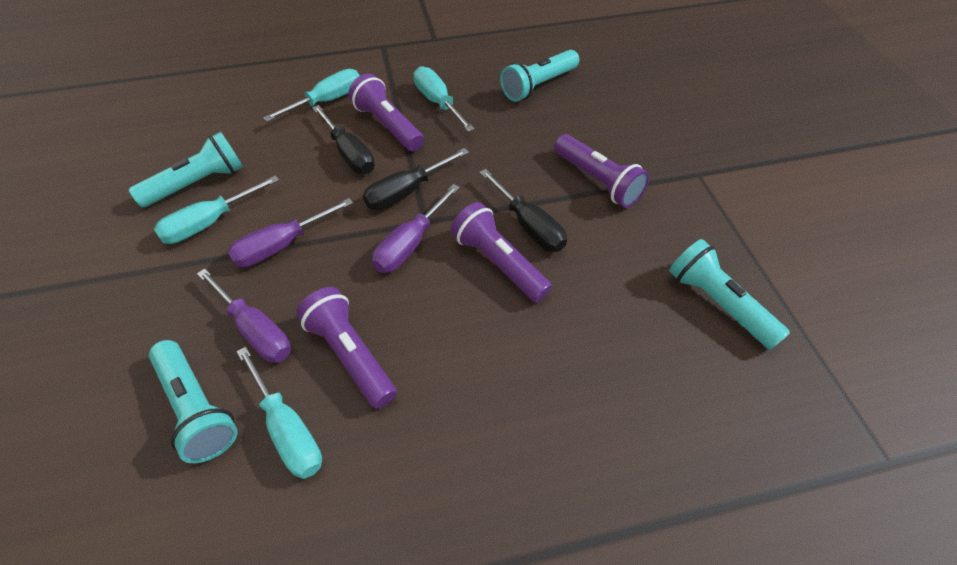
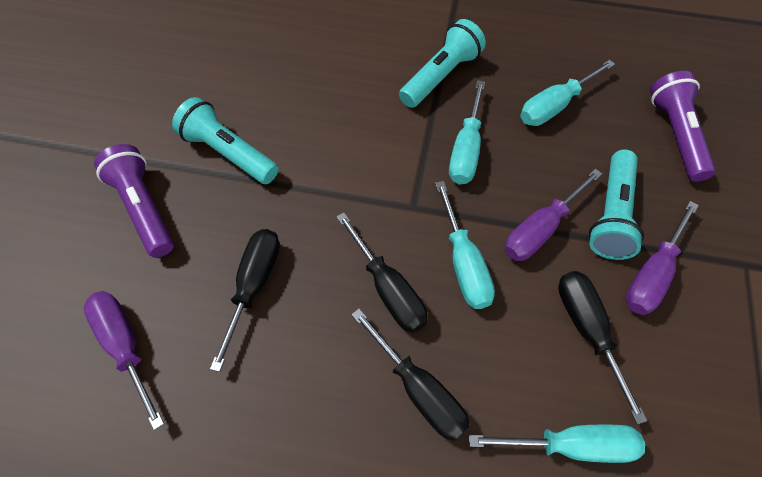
black screwdriver: 3 -> 4
purple flashlight: 4 -> 2
turquoise flashlight: 4 -> 3

